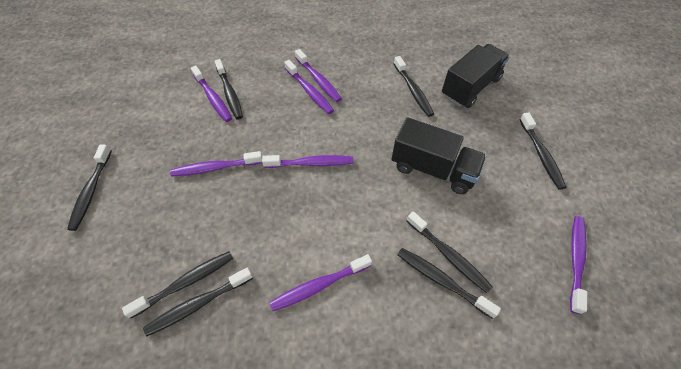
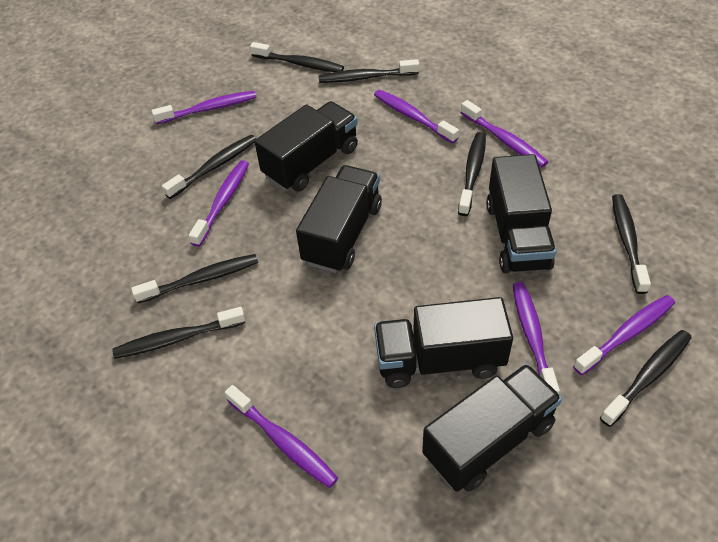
black truck: 2 -> 5

